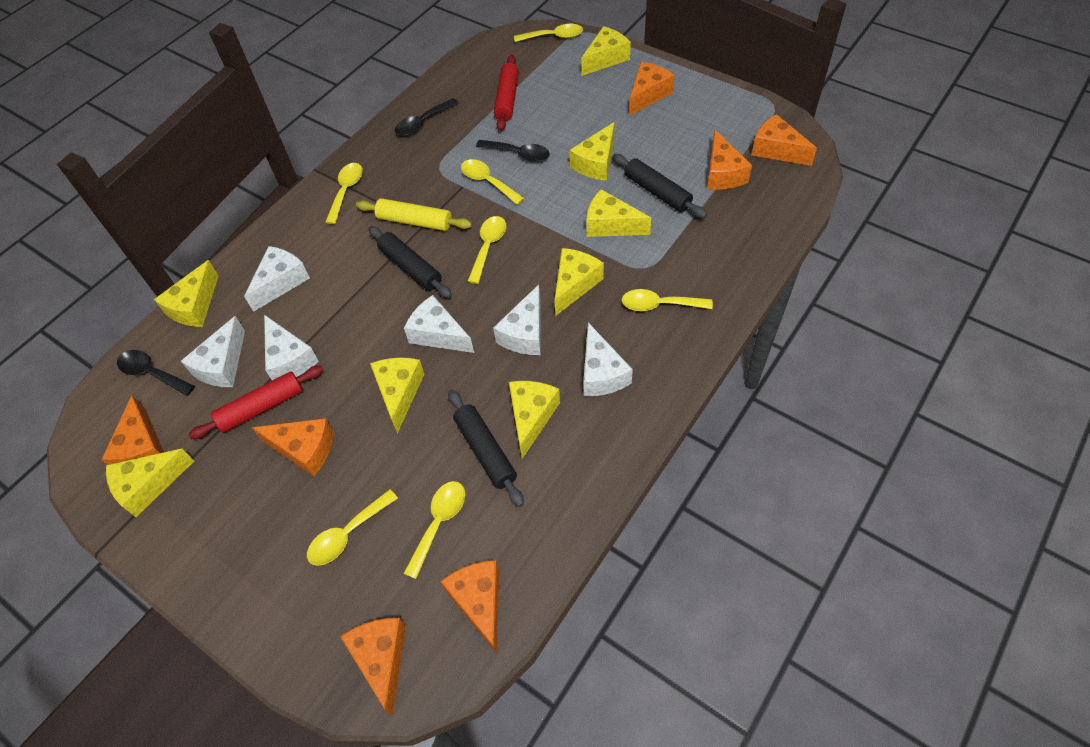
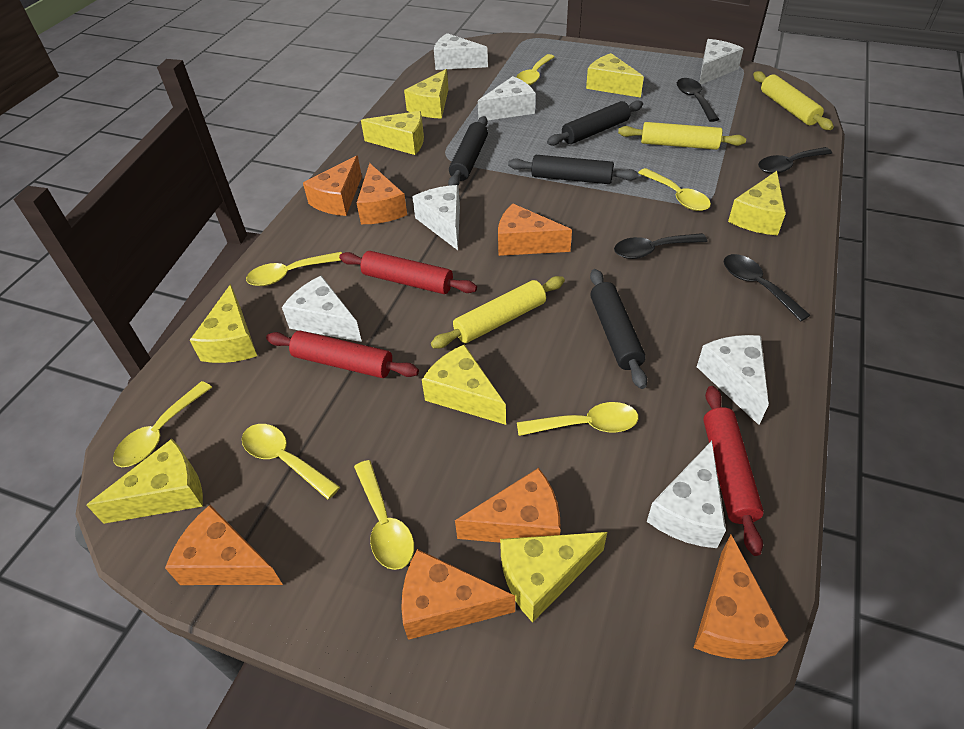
black rolling pin: 3 -> 4
black spoon: 3 -> 4
red rolling pin: 2 -> 3
white cheese: 6 -> 7
yellow rolling pin: 1 -> 3

